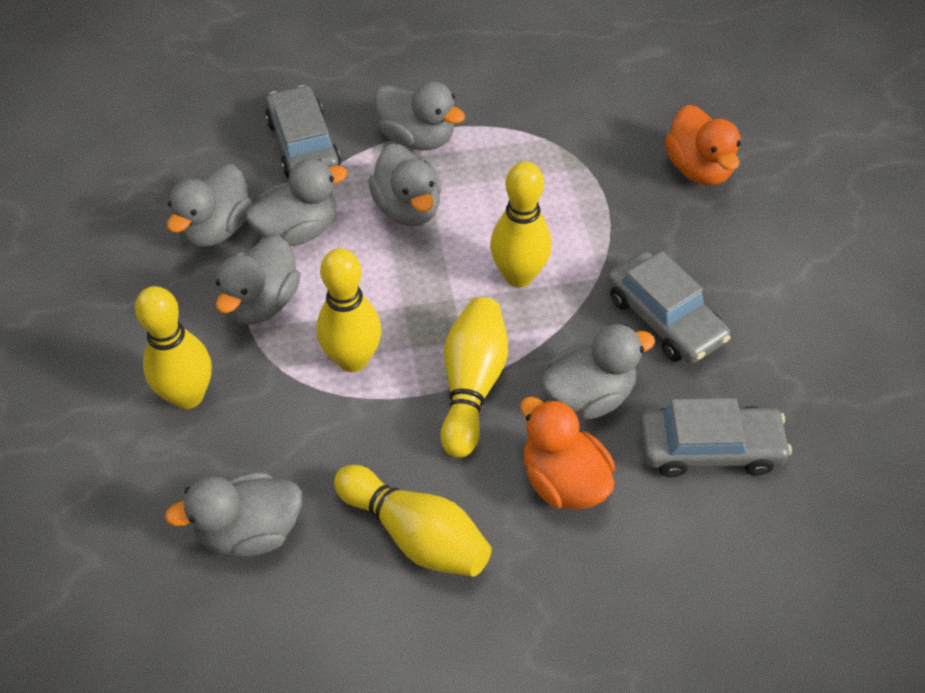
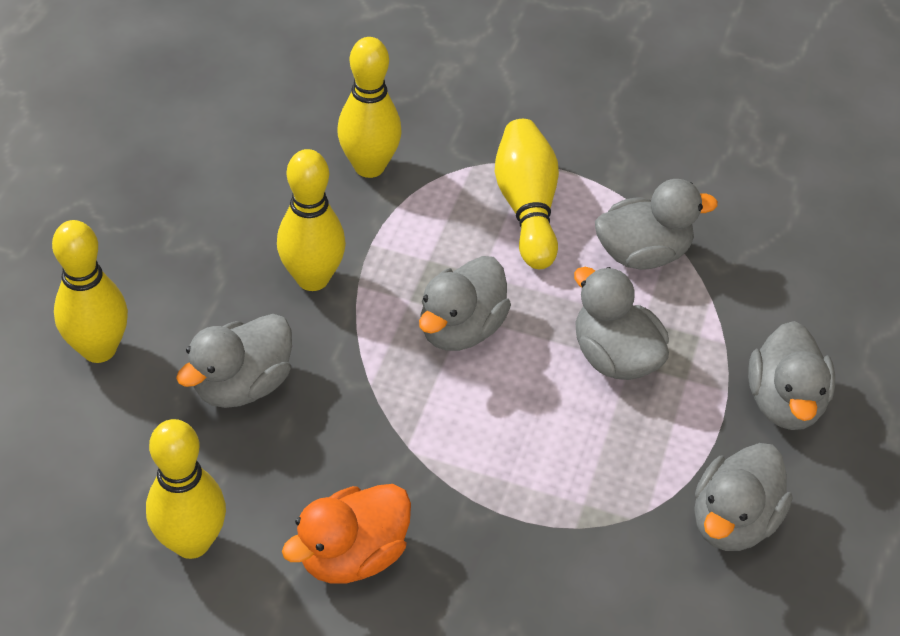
grey car: 3 -> 0
grey duck: 7 -> 6
orange duck: 2 -> 1

